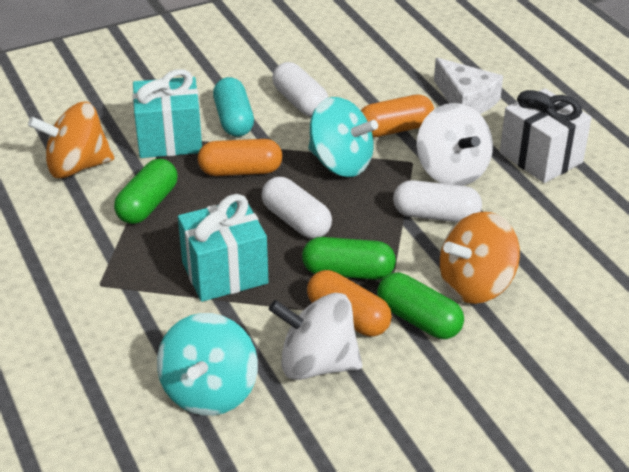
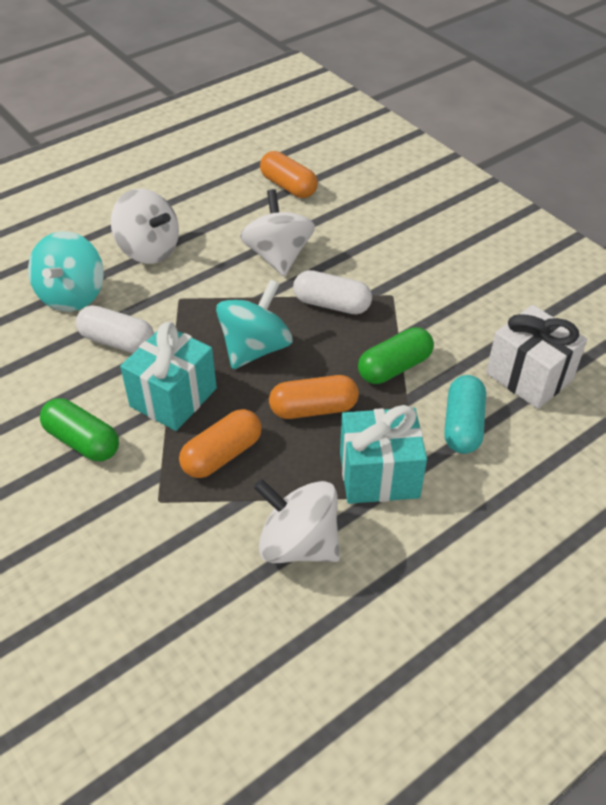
green capsule: 3 -> 2
orange spinning top: 2 -> 0
white capsule: 3 -> 2
white cheese: 1 -> 0
white spinning top: 2 -> 3

